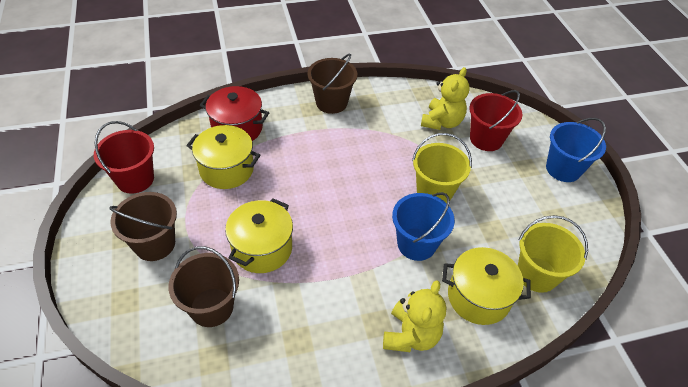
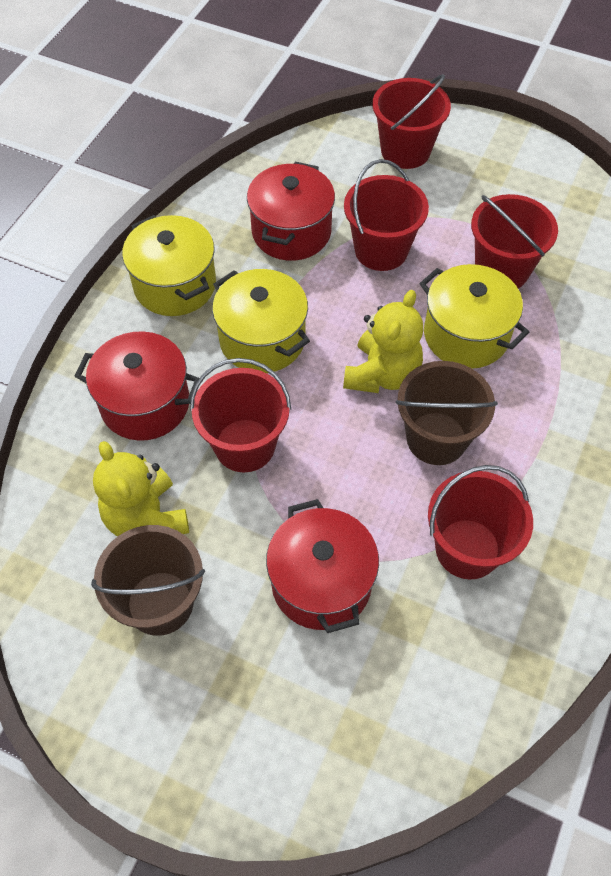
blue bucket: 2 -> 0
brown bucket: 3 -> 2
red bucket: 2 -> 5
red pot: 1 -> 3
yellow bucket: 2 -> 0

